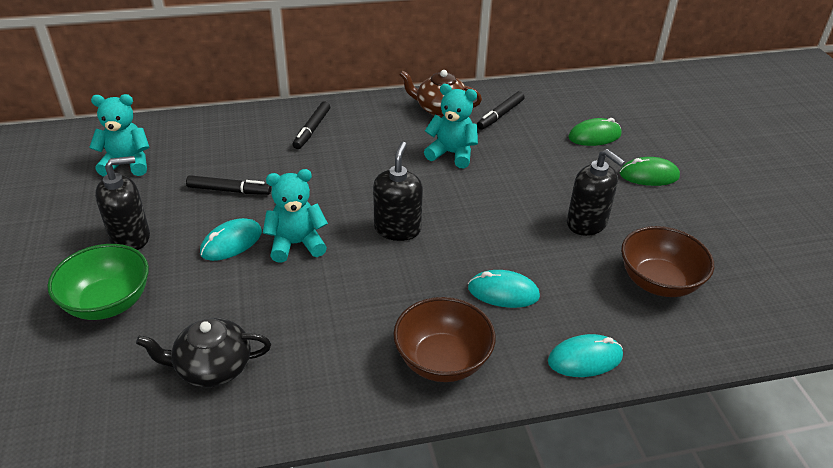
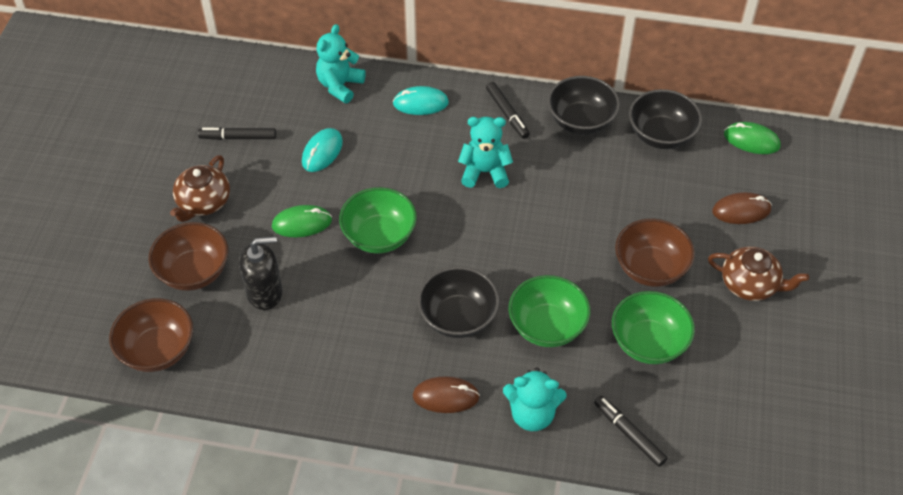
black bowl: 0 -> 3
black soap dispenser: 3 -> 1
black teapot: 1 -> 0
brown bowl: 2 -> 3
brown mouse: 0 -> 2
brown teapot: 1 -> 2
green bowl: 1 -> 3
turquoise mouse: 3 -> 2

